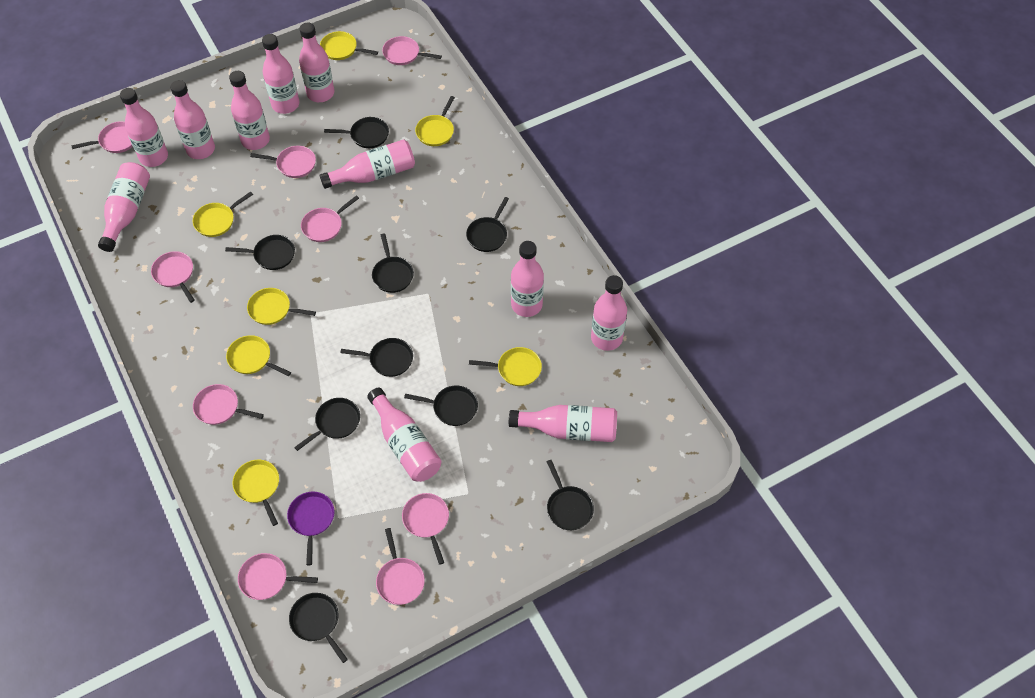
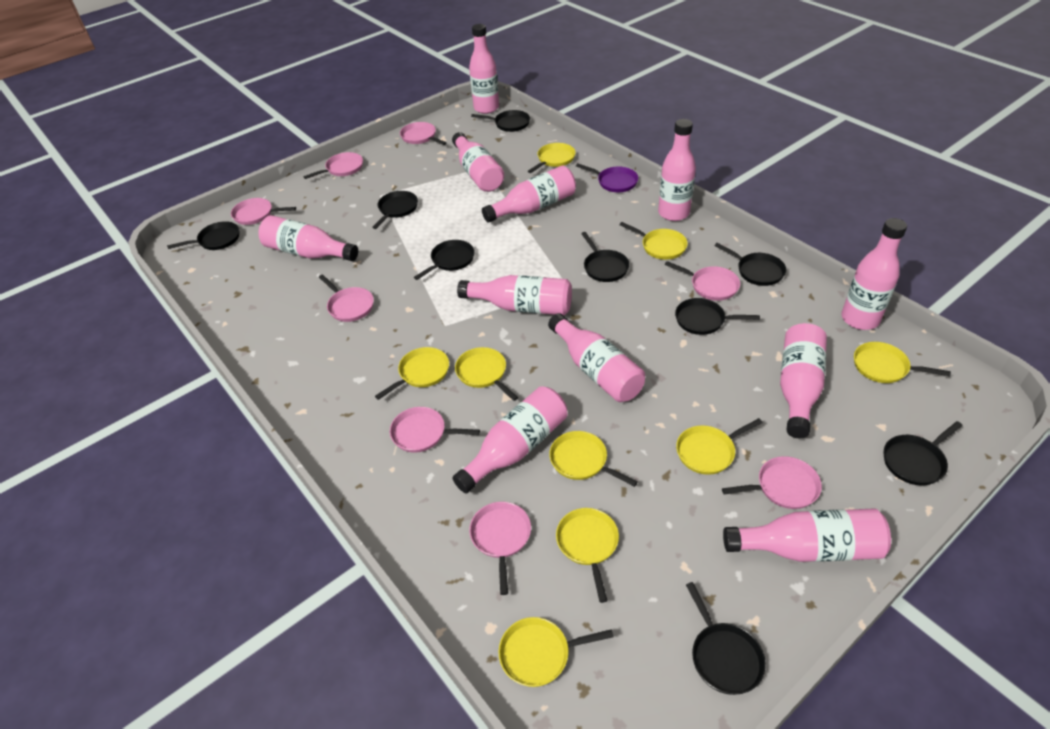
pink pan: 9 -> 8
yellow pan: 7 -> 9

